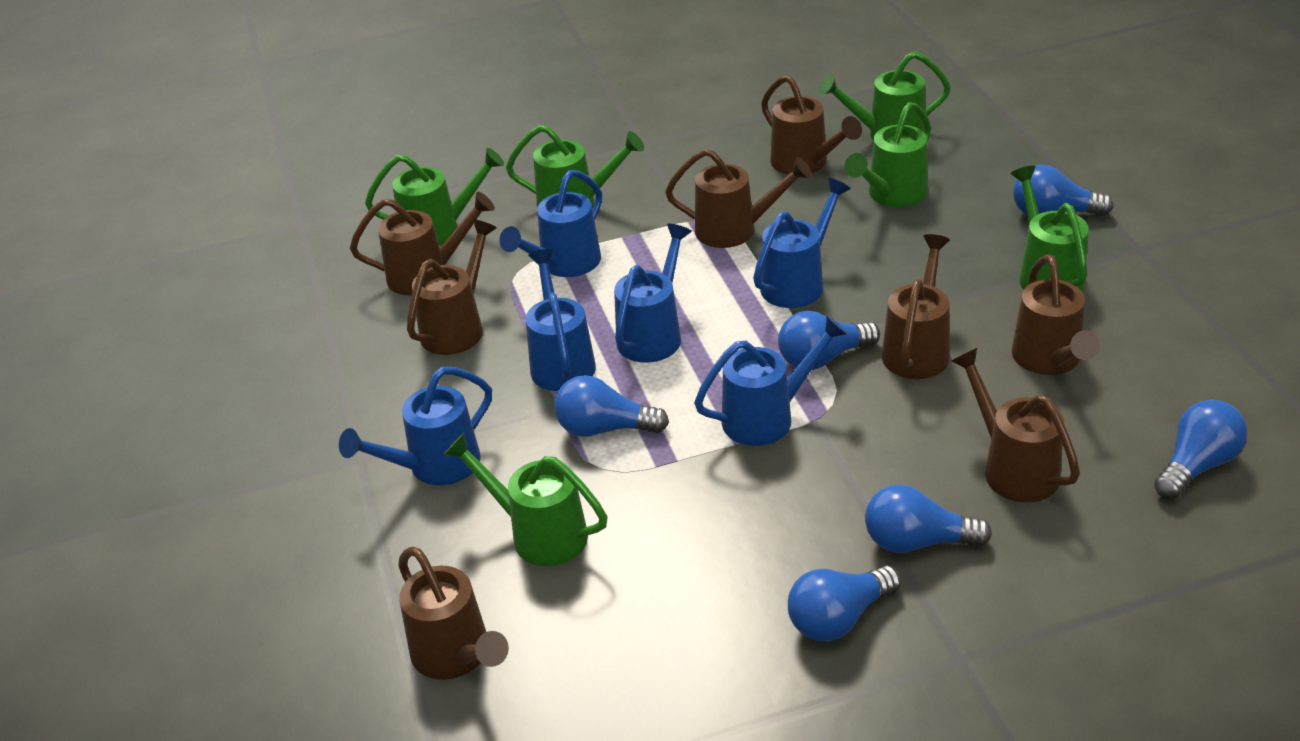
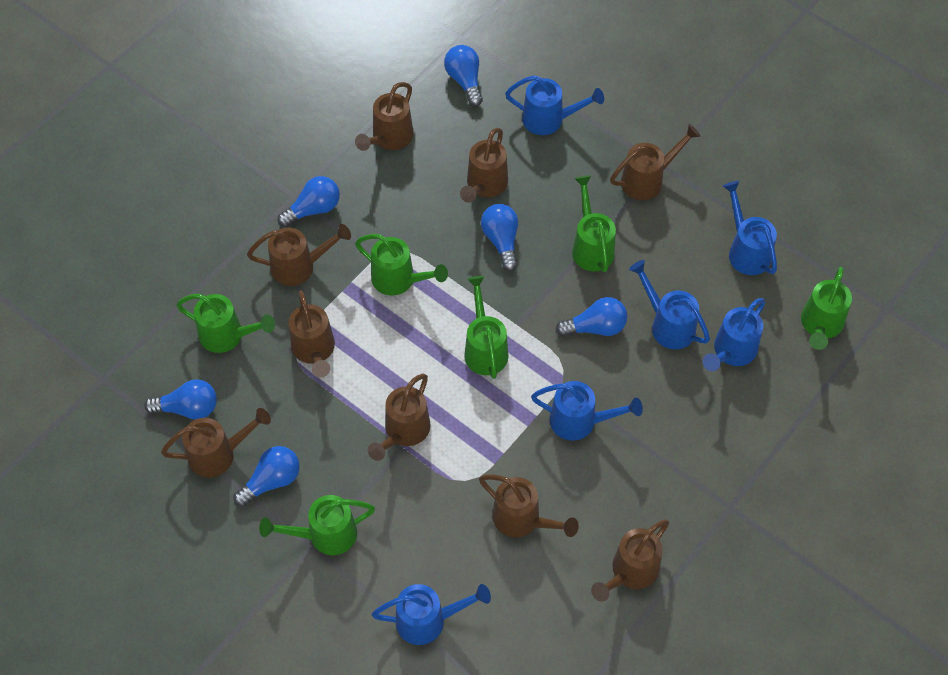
brown watering can: 8 -> 9

